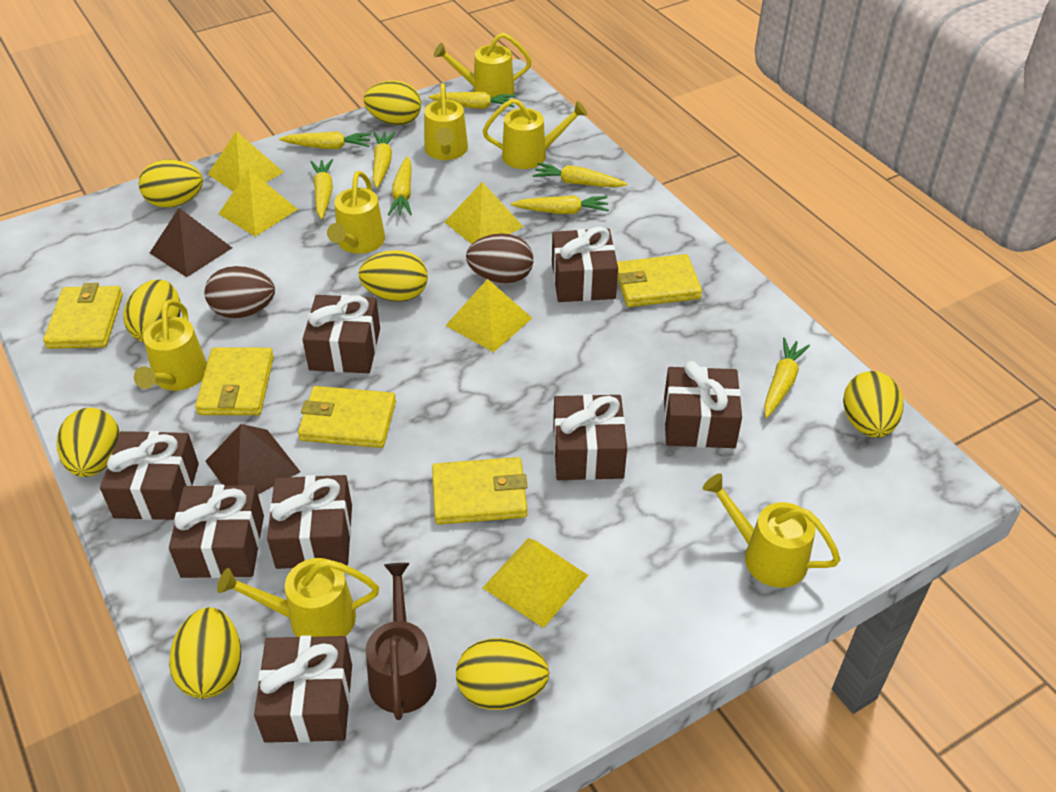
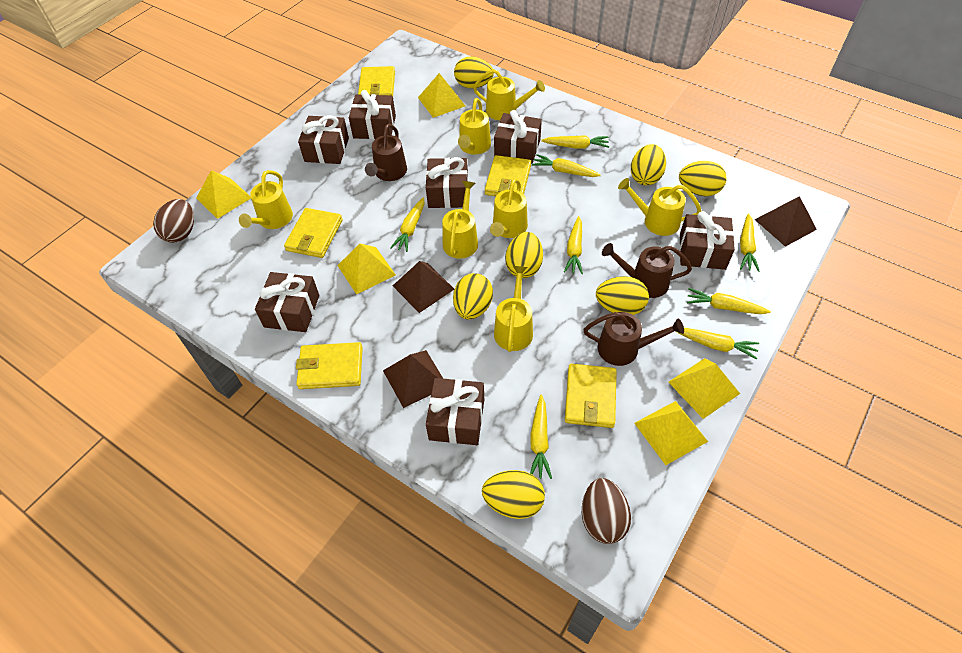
brown gift: 8 -> 7
brown pyramid: 2 -> 3
brown watering can: 1 -> 3
yellow egg: 8 -> 7

